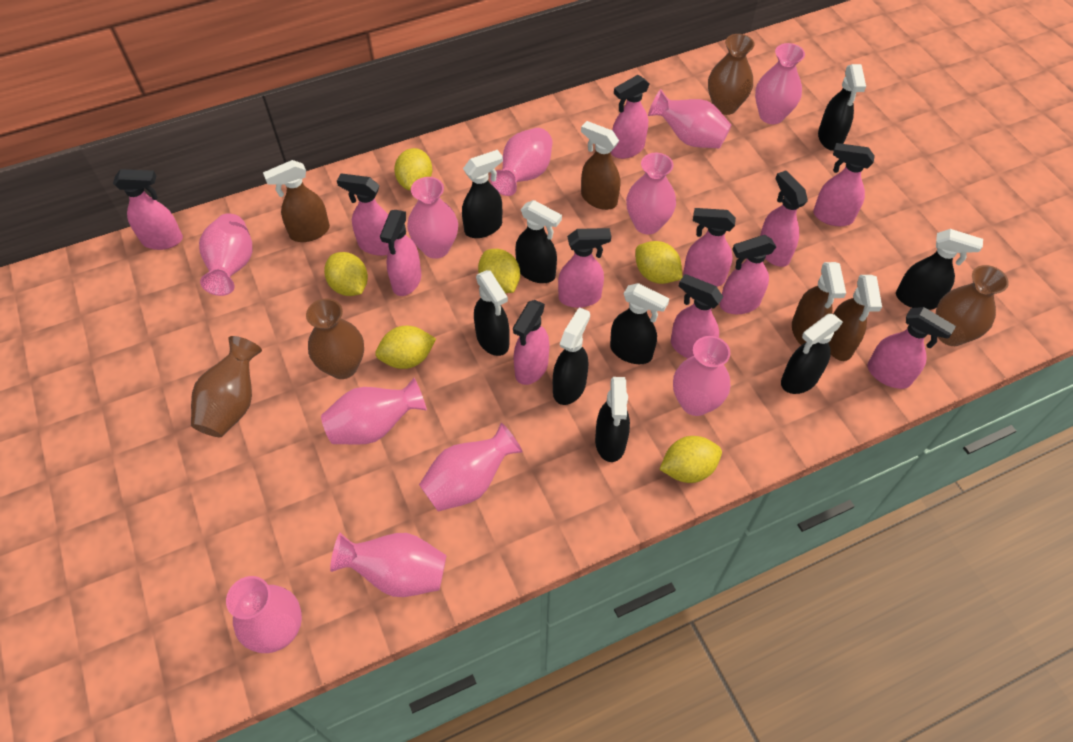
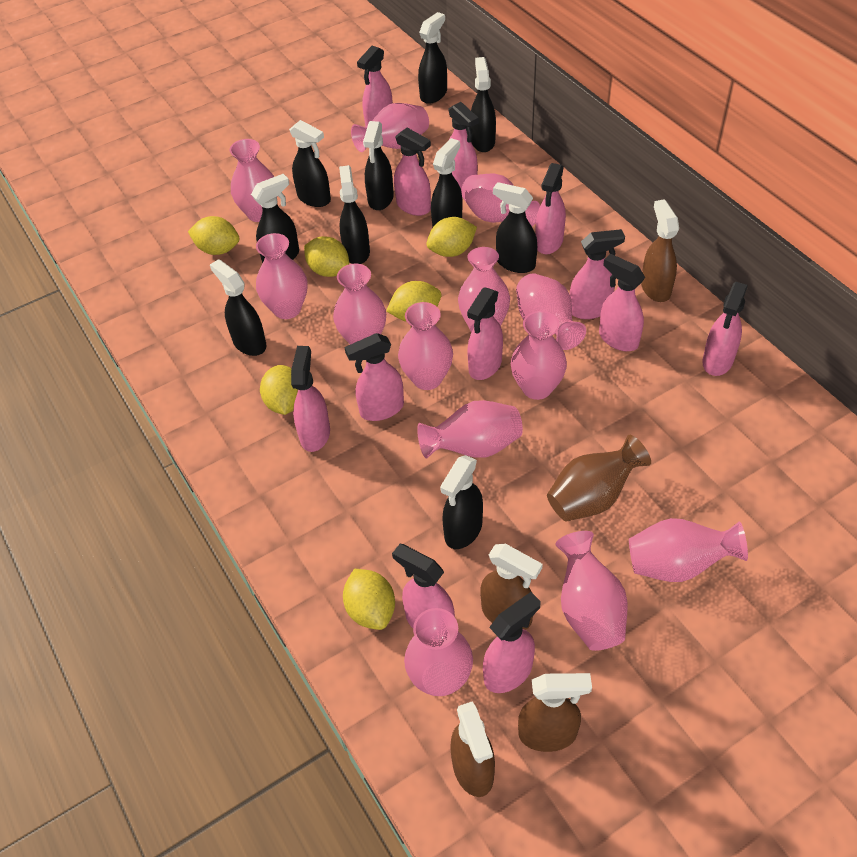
black spray bottle: 9 -> 10
brown vase: 4 -> 1
pink vase: 11 -> 13

